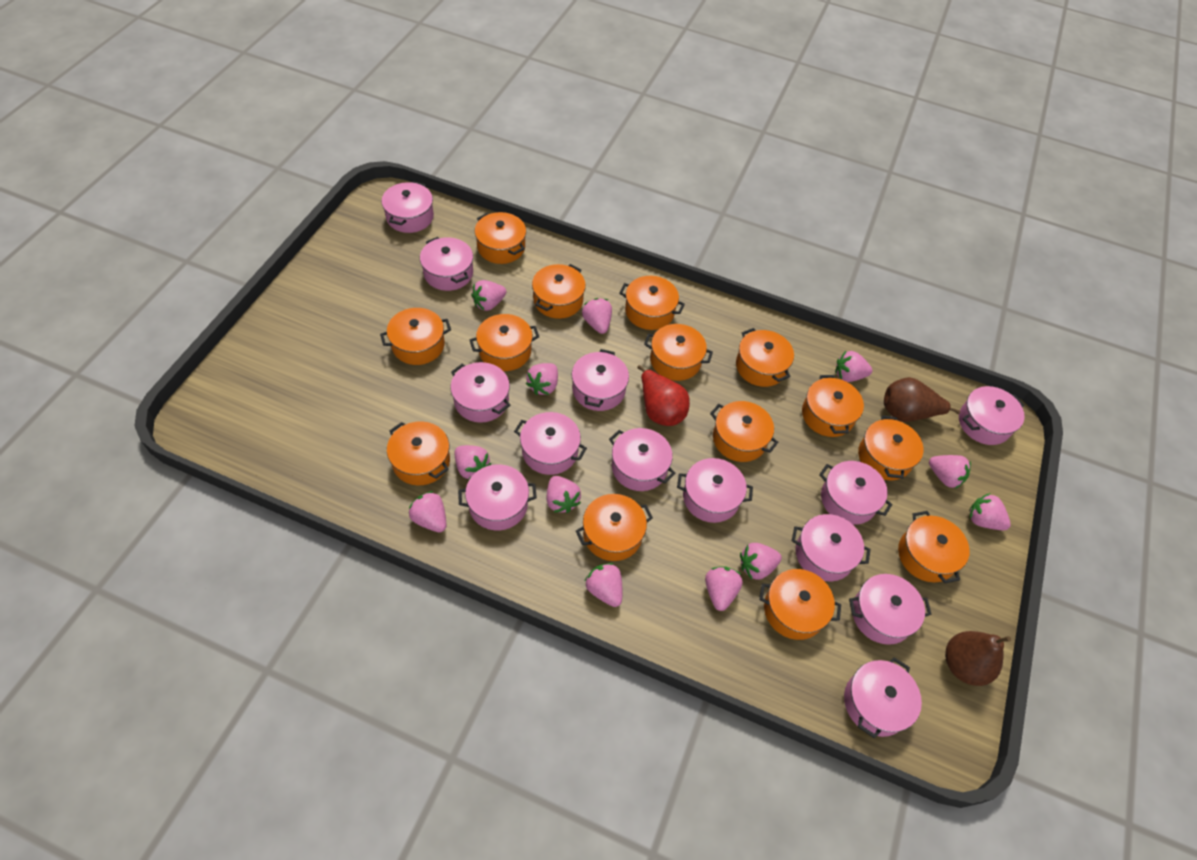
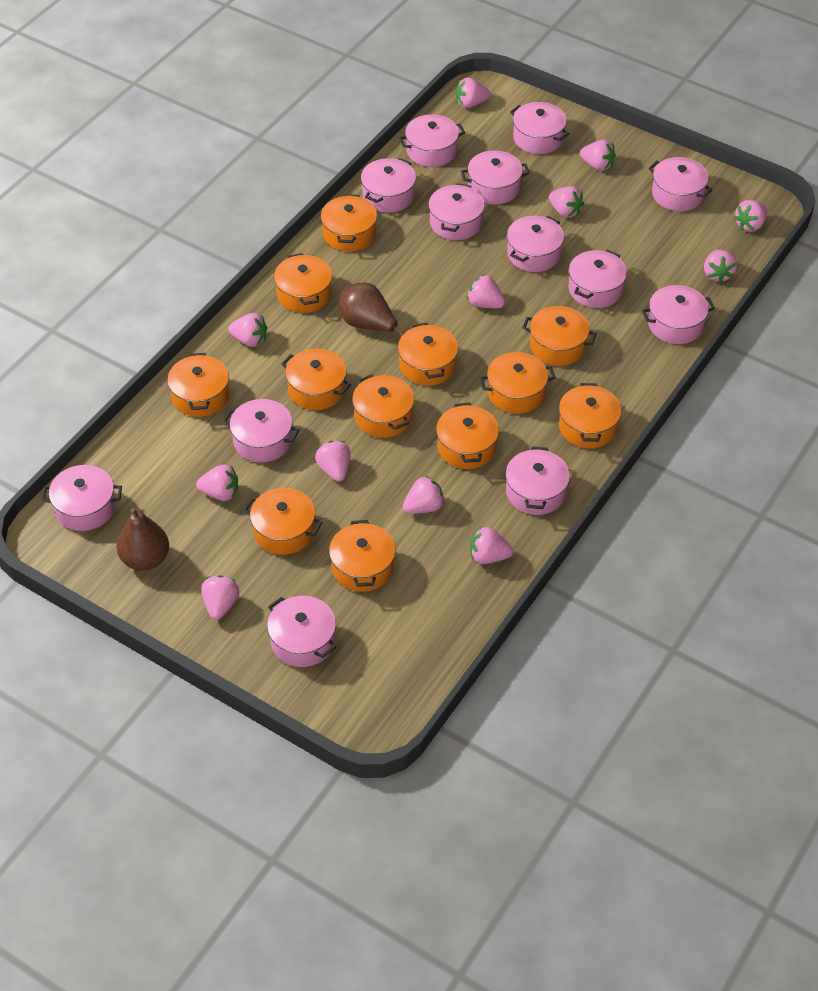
orange pot: 14 -> 12
red pear: 1 -> 0

